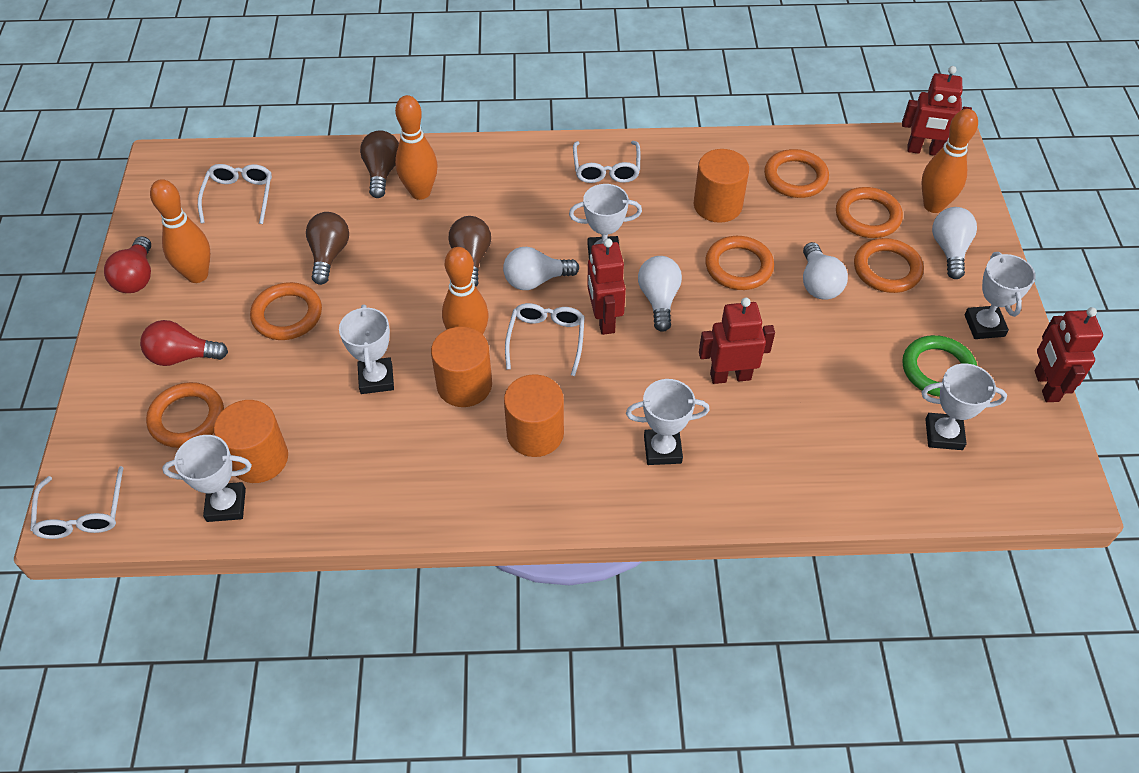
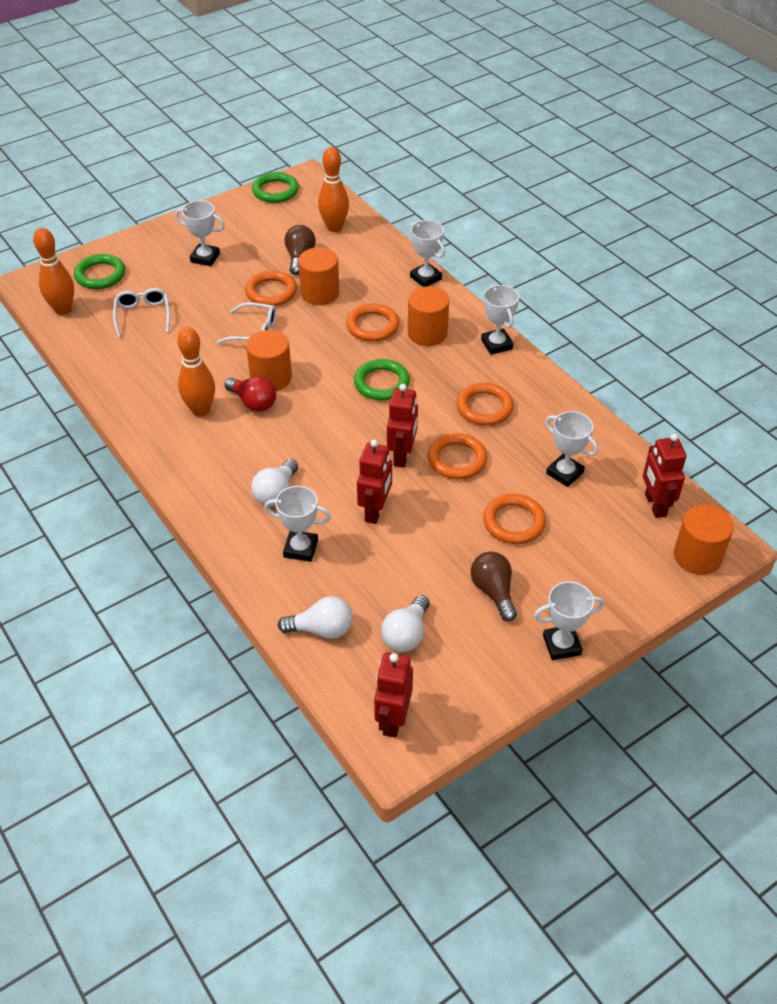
brown light bulb: 3 -> 2
green ring: 1 -> 3
orange bowling pin: 4 -> 3
orange ring: 6 -> 5
red light bulb: 2 -> 1
white glasses: 4 -> 2
white light bulb: 4 -> 3

